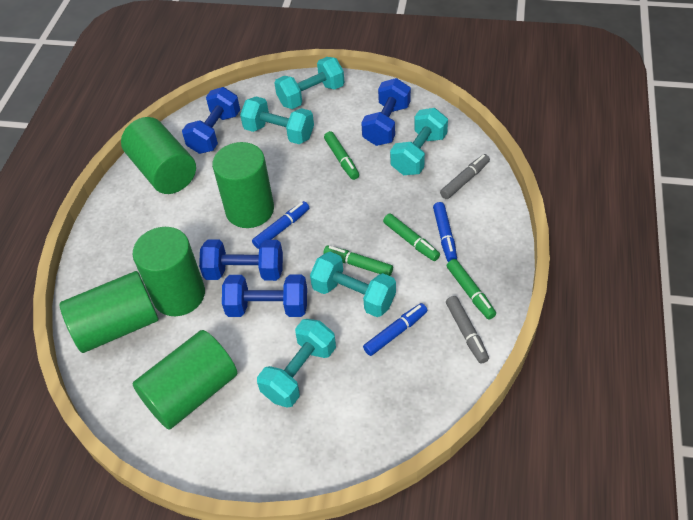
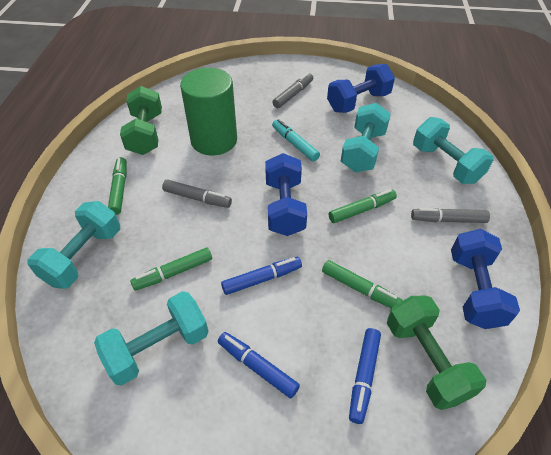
blue dumbbell: 4 -> 3
green cylinder: 5 -> 1
green dumbbell: 0 -> 2
grey marker: 2 -> 3
turquoise dumbbell: 5 -> 4
turquoise marker: 0 -> 1

